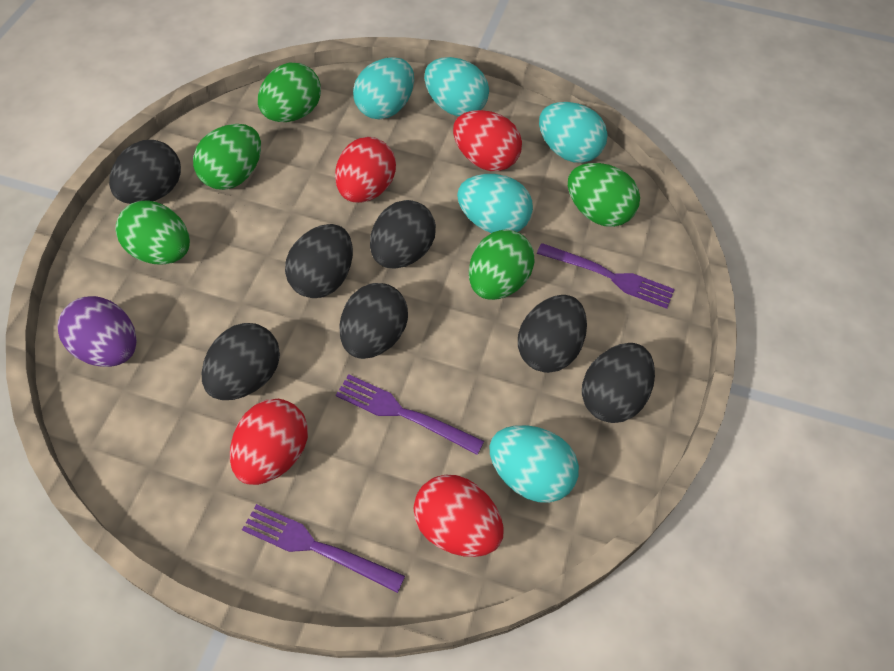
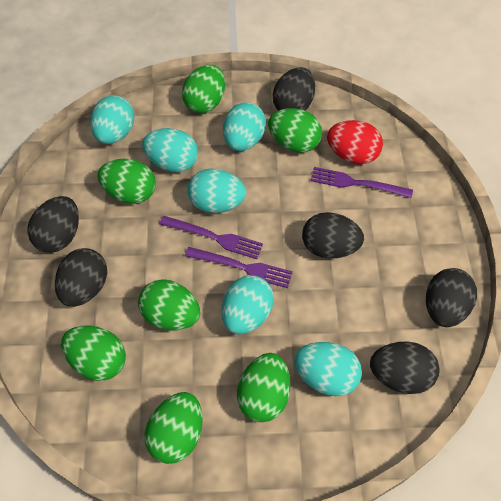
black egg: 7 -> 6
green egg: 5 -> 7
purple egg: 1 -> 0
red egg: 4 -> 1
turquoise egg: 5 -> 6

